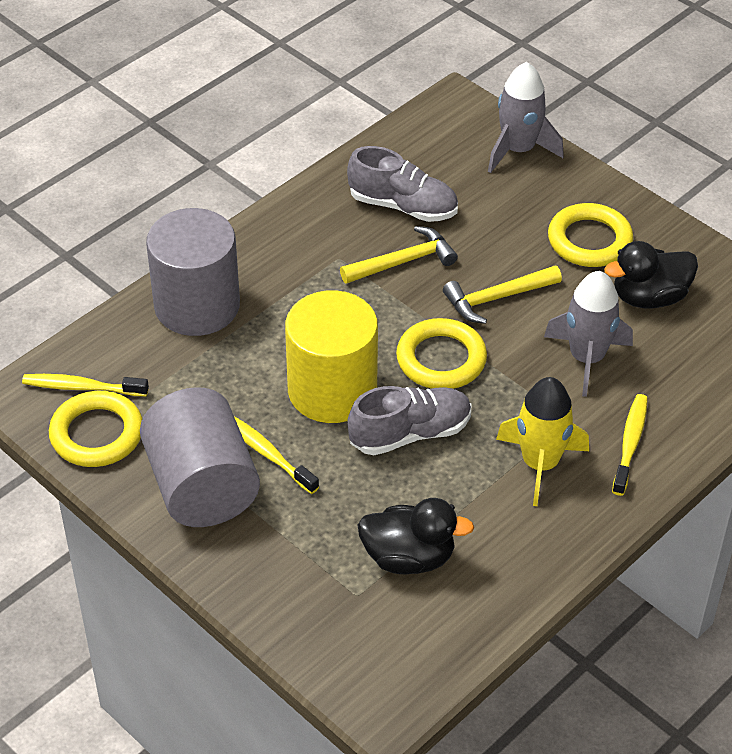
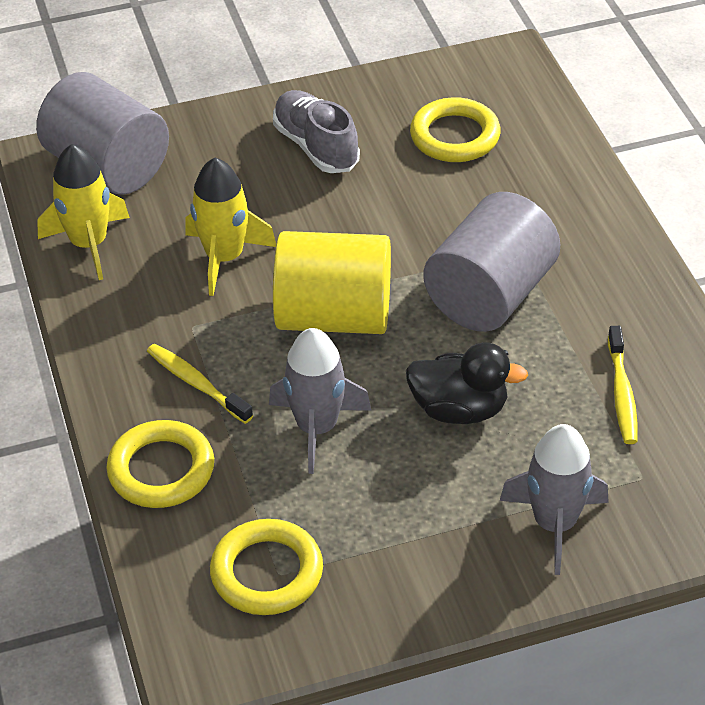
black duck: 2 -> 1
grey shoe: 2 -> 1
yellow hammer: 2 -> 0
yellow rocket: 1 -> 2
yellow toothbrush: 3 -> 2

